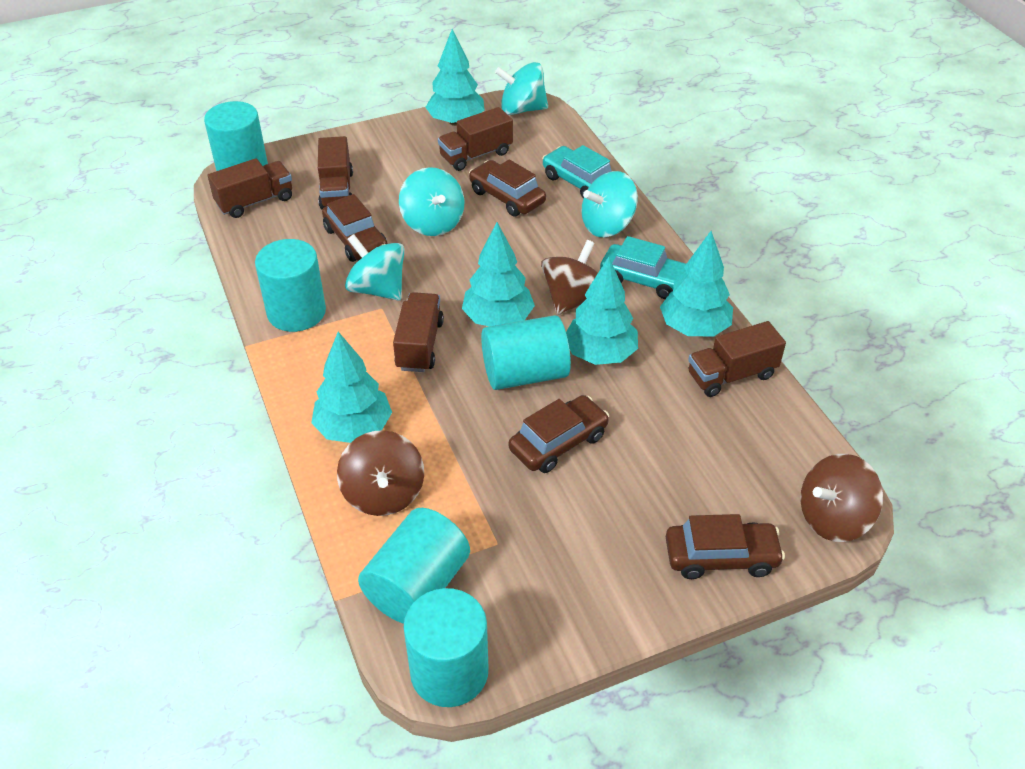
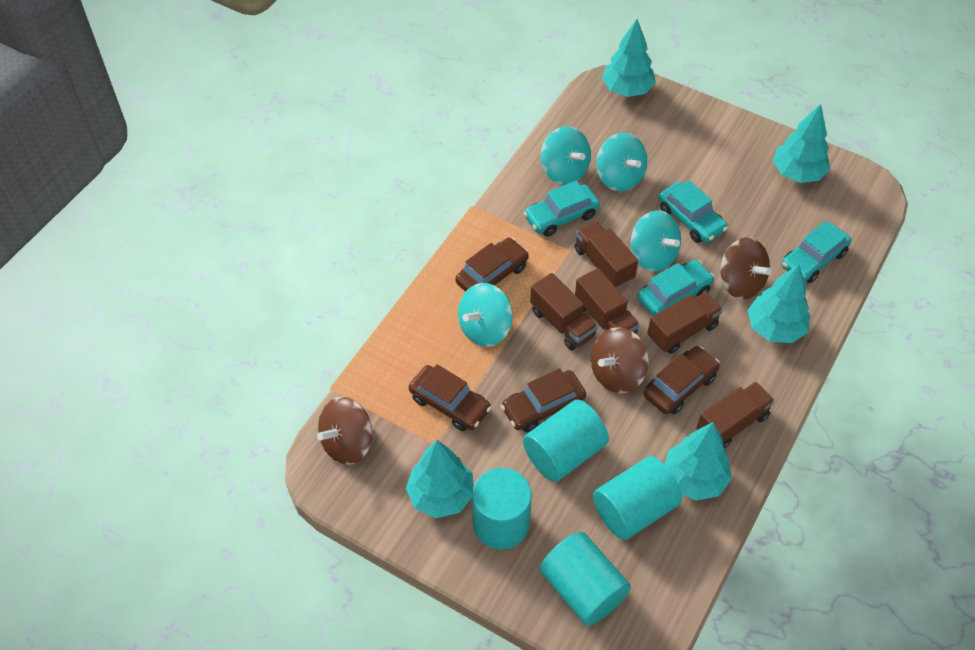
turquoise car: 2 -> 4
turquoise cylinder: 5 -> 4

